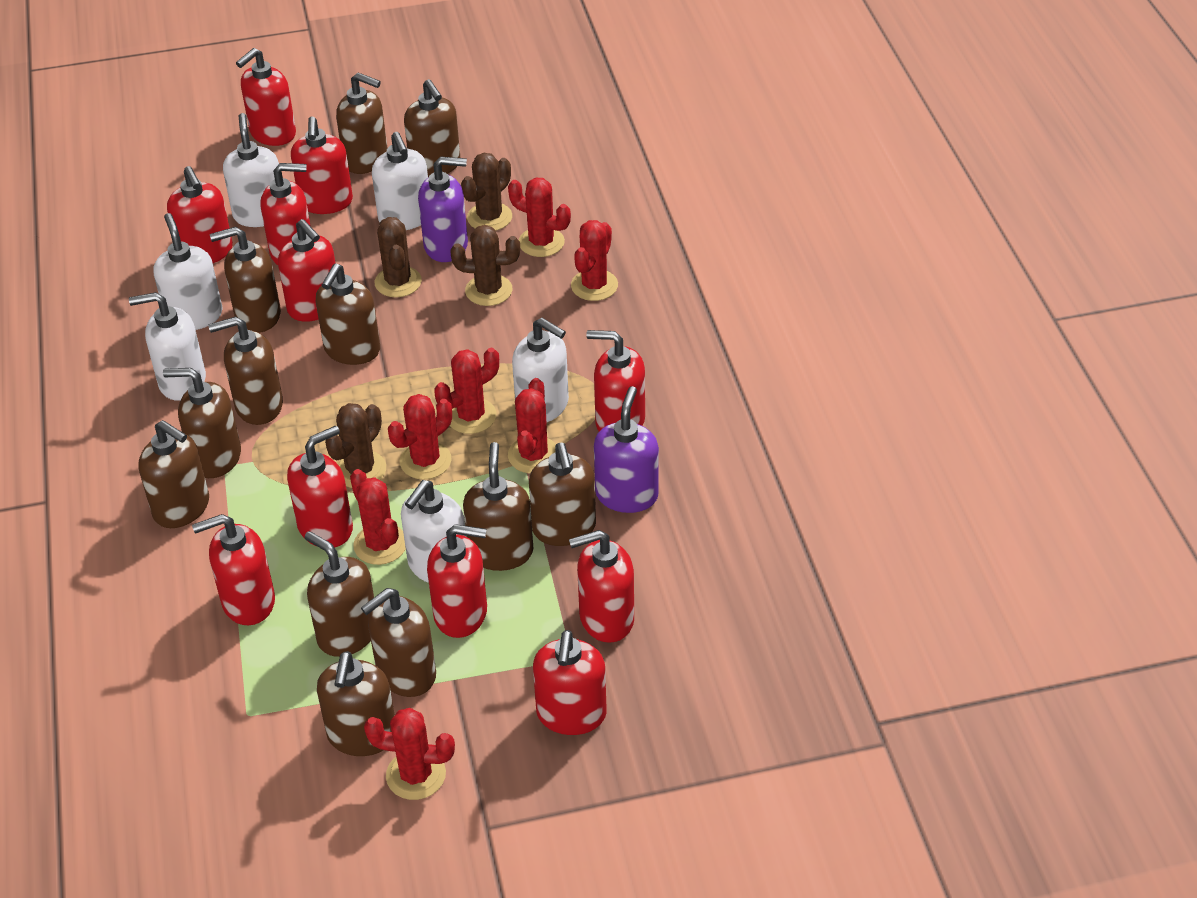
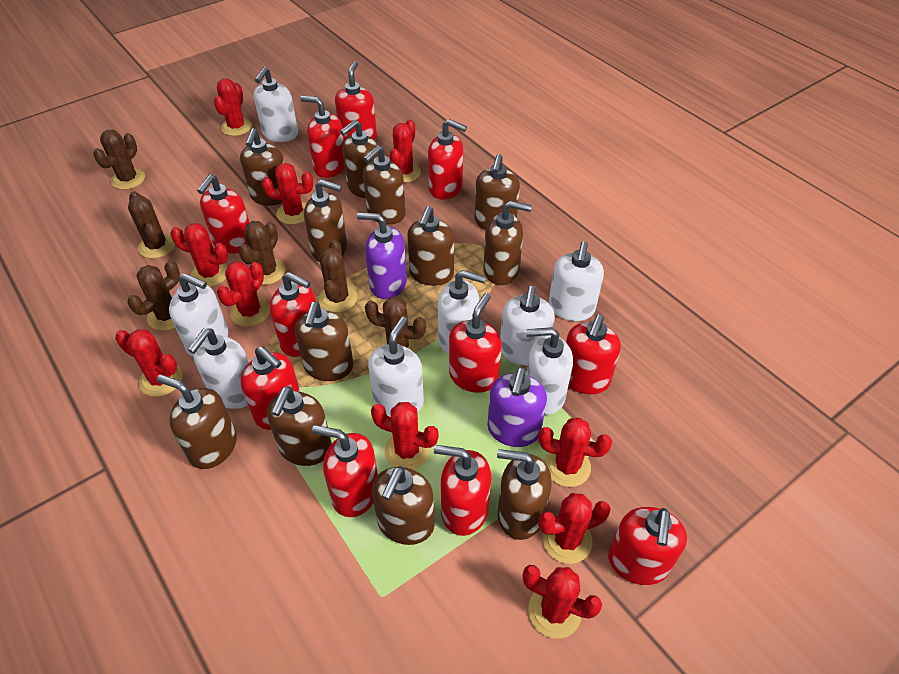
brown cactus: 4 -> 6
red cactus: 7 -> 10
white soap dispenser: 6 -> 8

